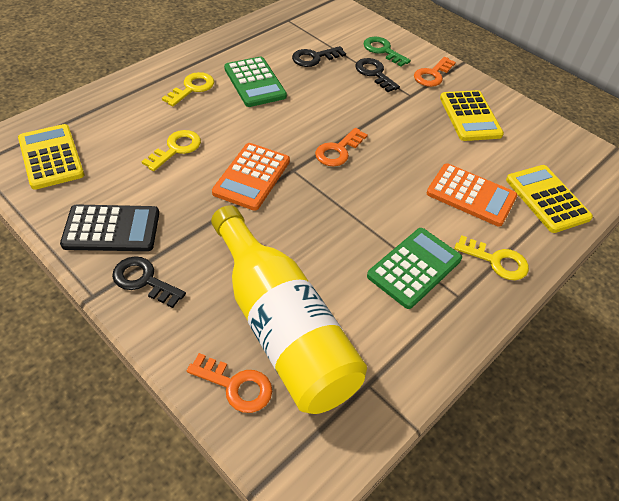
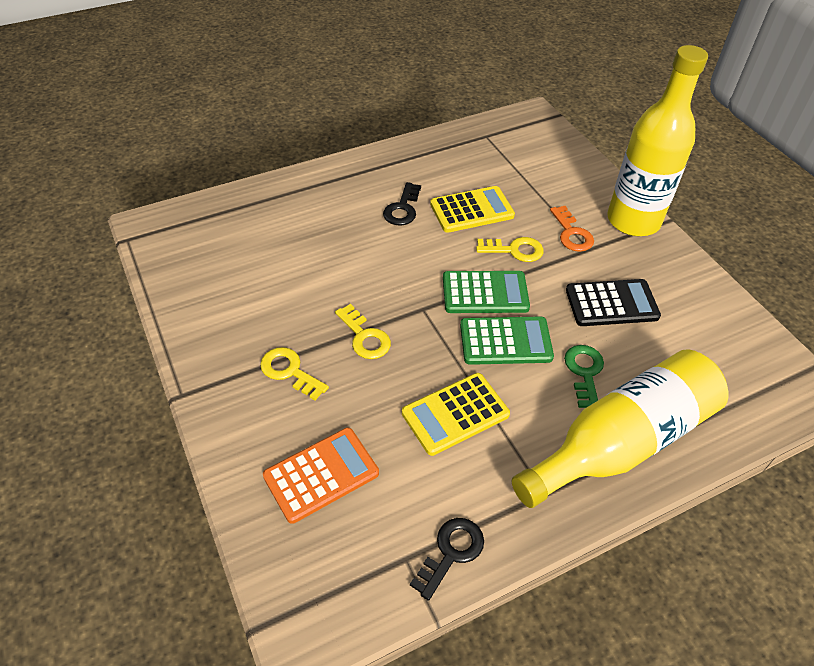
black key: 3 -> 2
orange calculator: 2 -> 1
orange key: 3 -> 1
yellow bottle: 1 -> 2
yellow calculator: 3 -> 2

